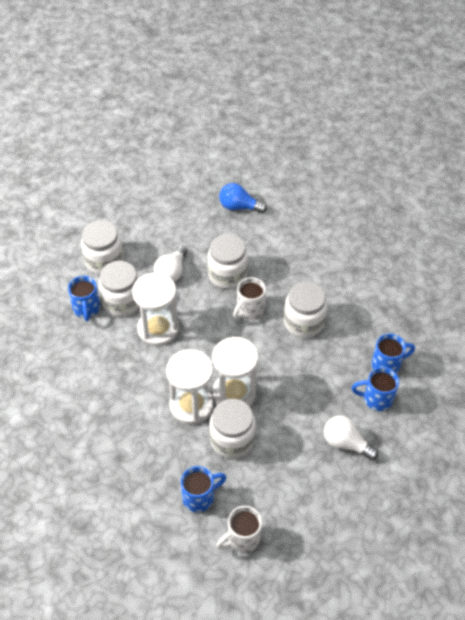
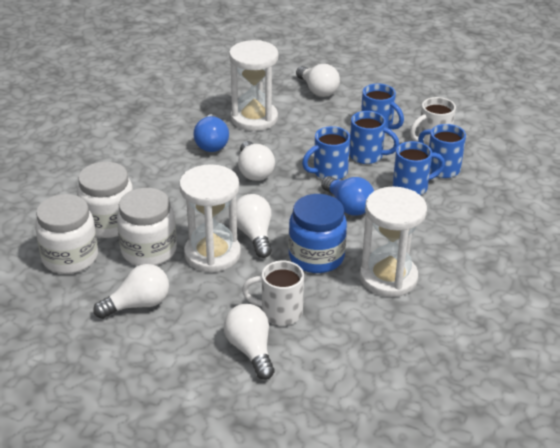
blue jar: 0 -> 1
blue light bulb: 1 -> 2
blue mug: 4 -> 5
white jar: 5 -> 3
white light bulb: 2 -> 5

